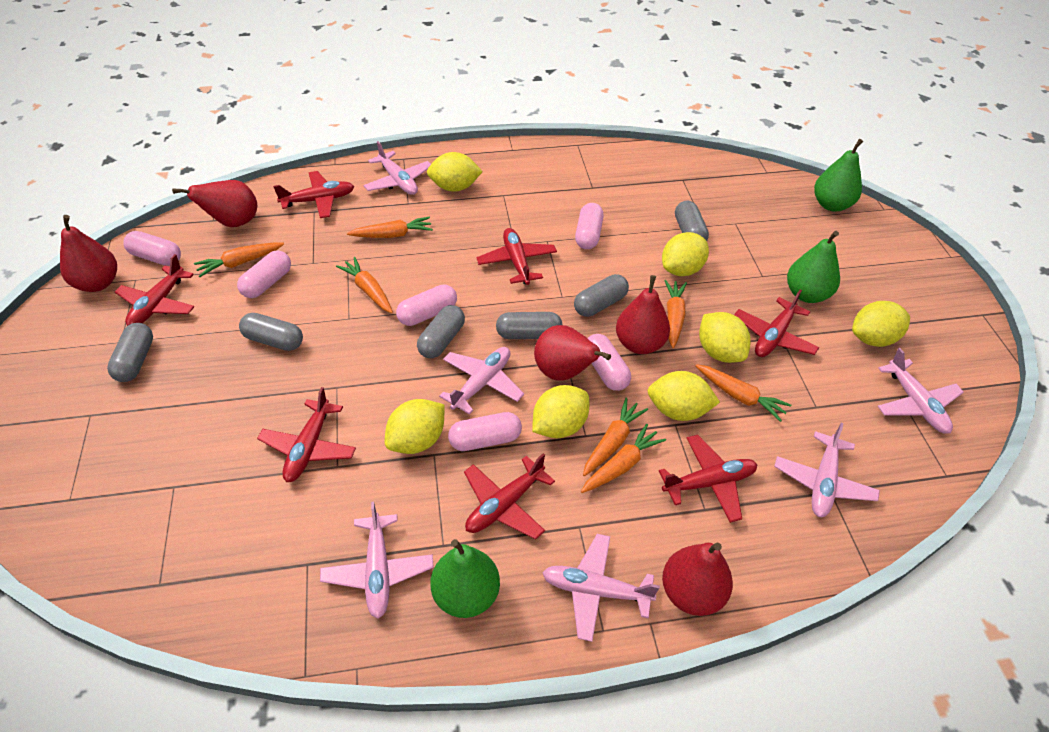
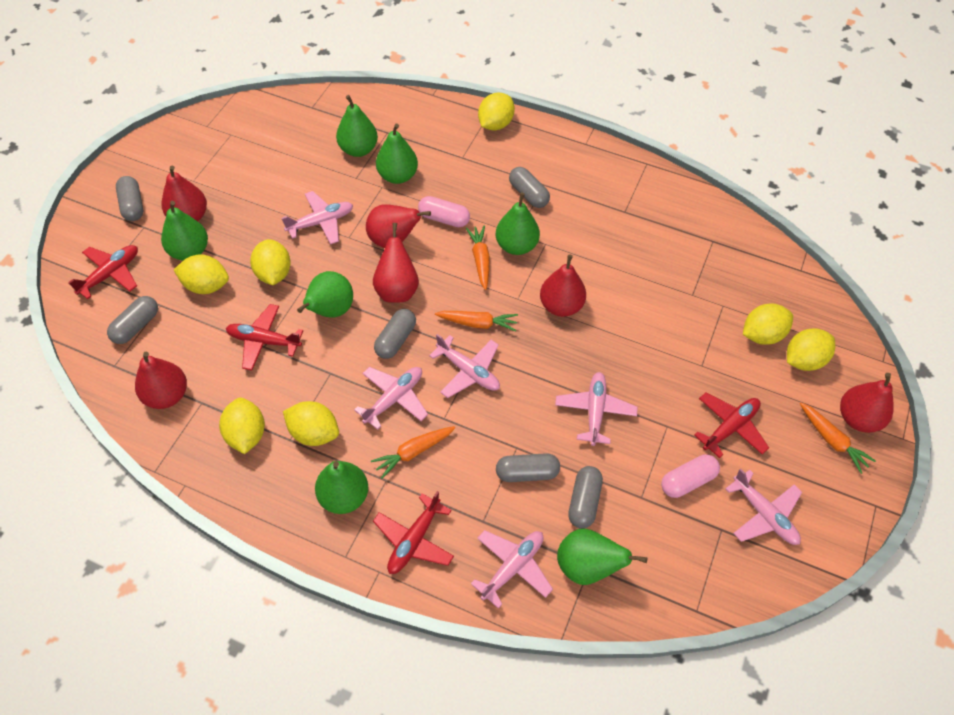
green pear: 3 -> 7
orange carrot: 7 -> 4
pink capsule: 6 -> 2
red pear: 5 -> 6
red plane: 7 -> 4

